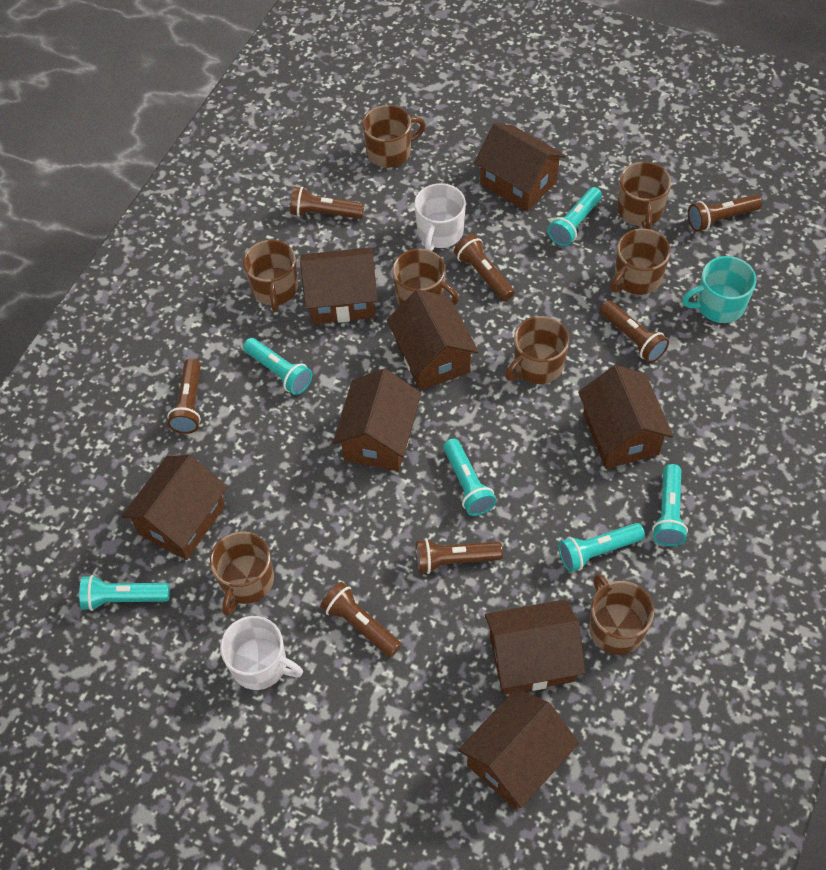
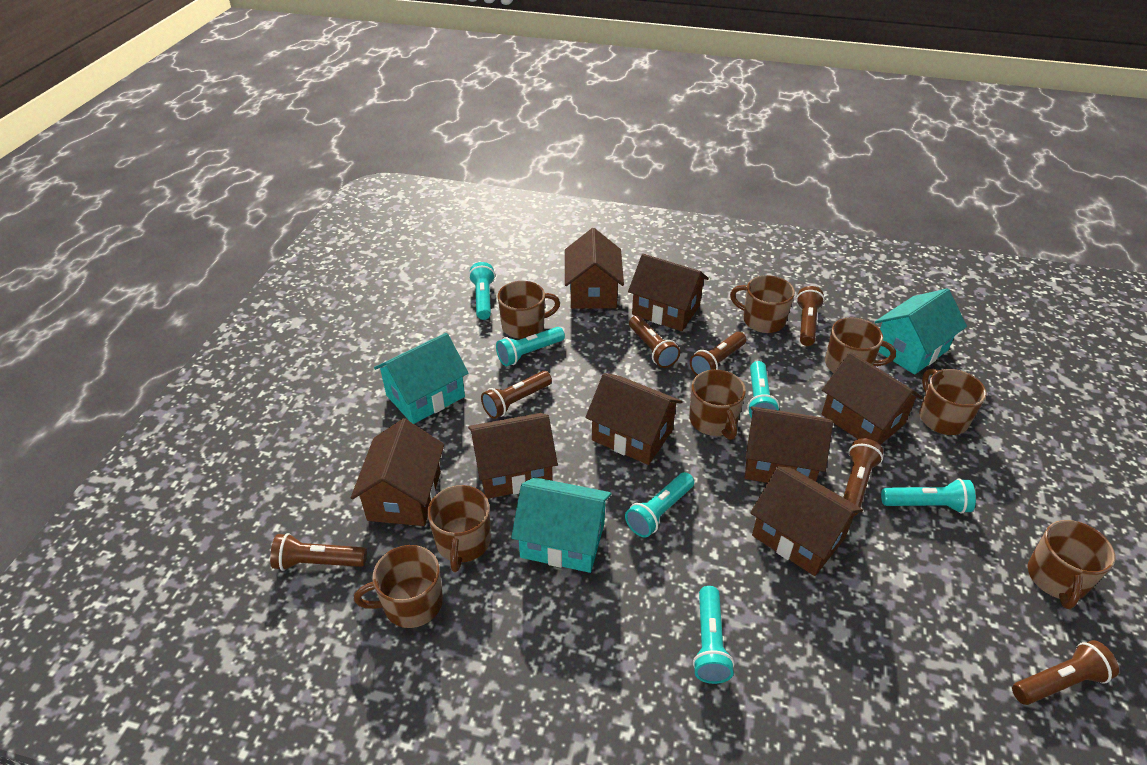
turquoise house: 0 -> 3
turquoise mug: 1 -> 0
white mug: 2 -> 0

